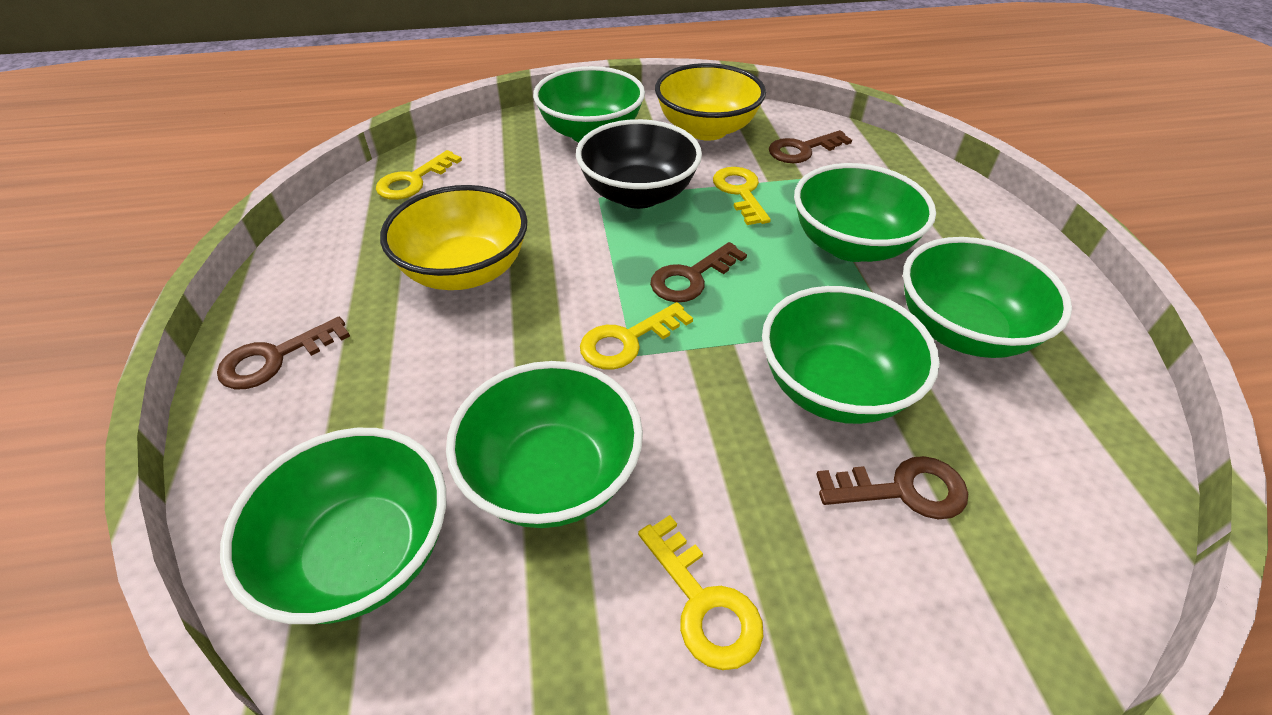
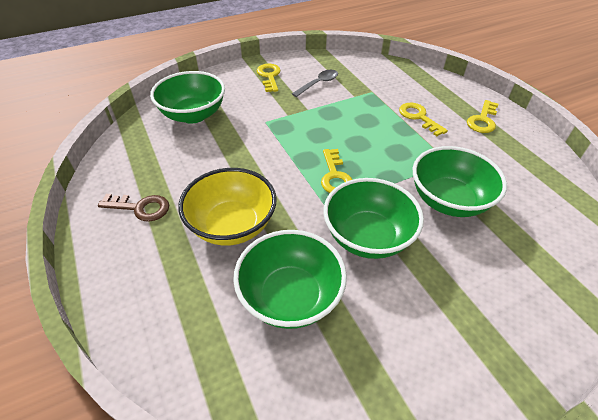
black bowl: 1 -> 0
brown key: 4 -> 1
green bowl: 6 -> 4
grey spoon: 0 -> 1
yellow bowl: 2 -> 1

